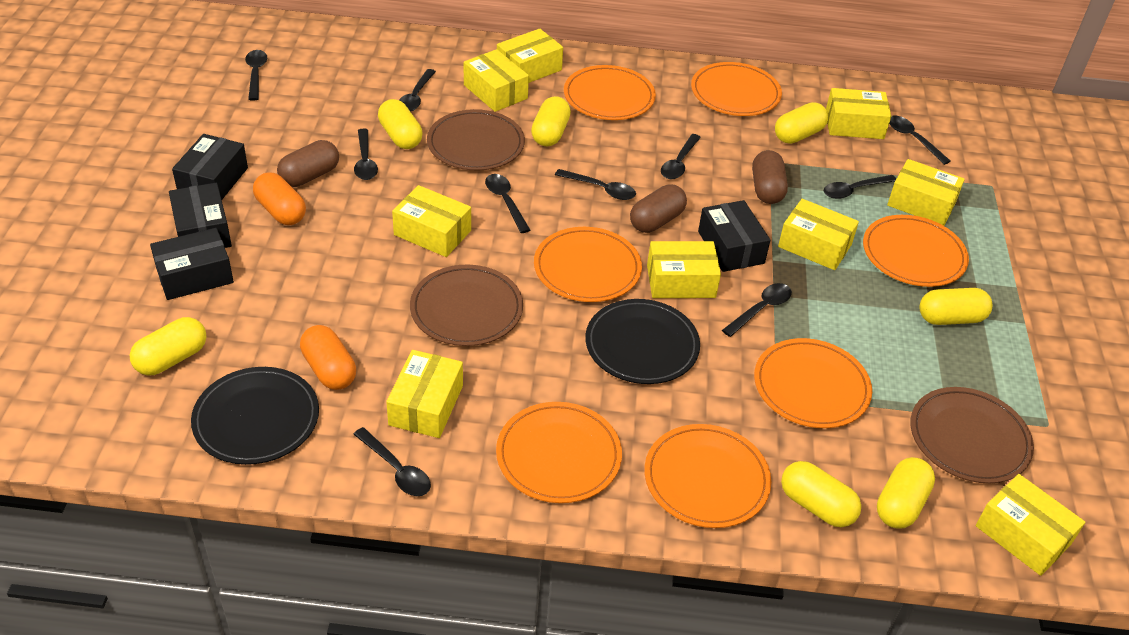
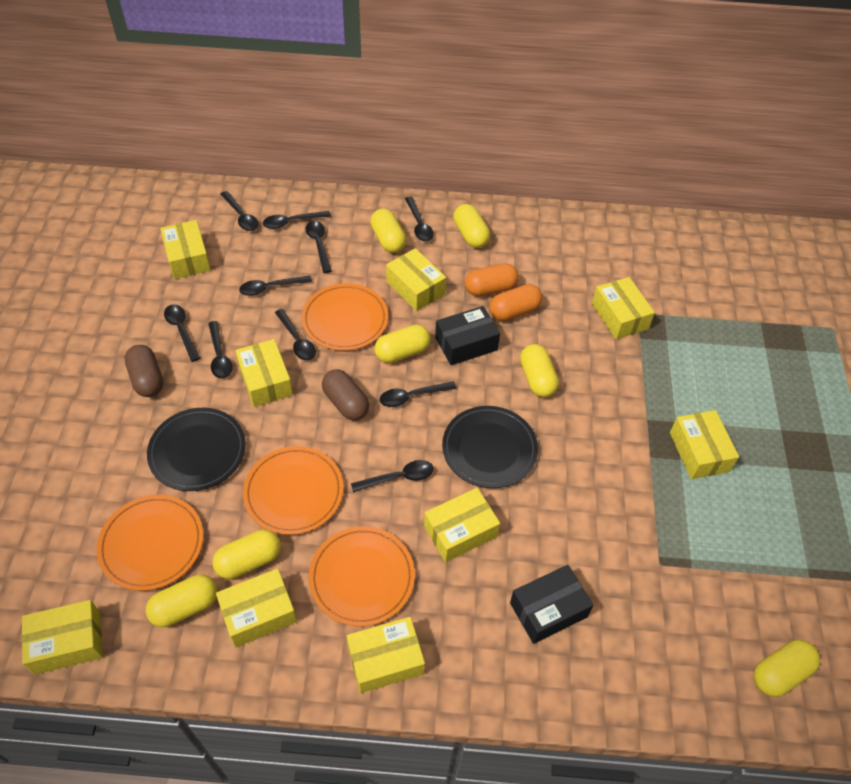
black box: 4 -> 2
brown capsule: 3 -> 2
brown plate: 3 -> 0
orange plate: 7 -> 4

